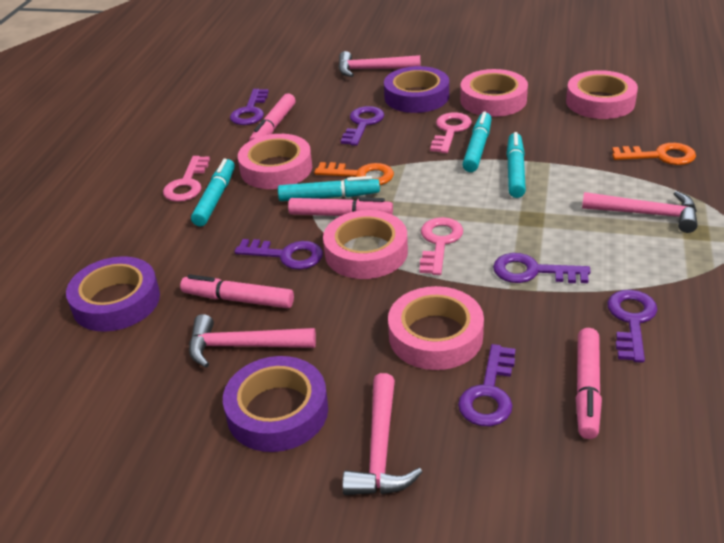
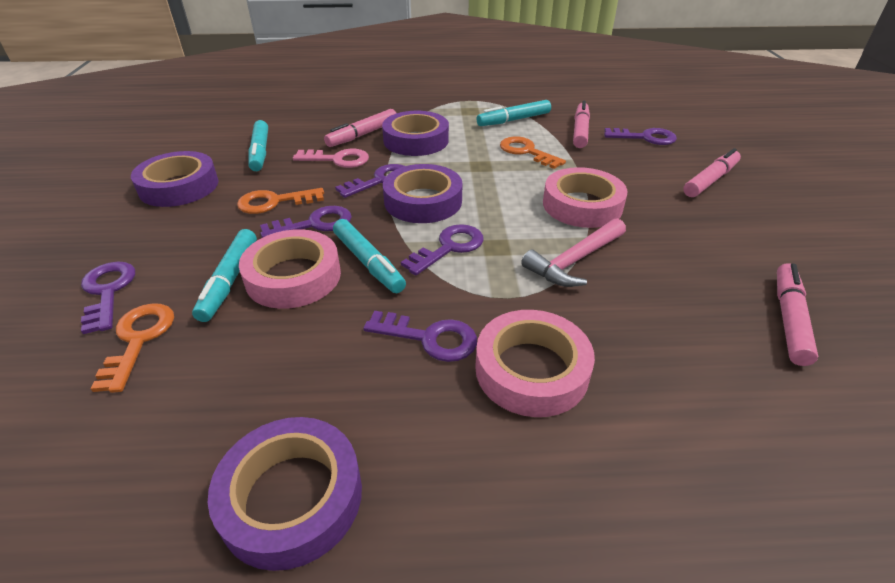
orange key: 2 -> 3
pink hammer: 4 -> 1
pink key: 3 -> 1
pink tape: 5 -> 3
purple tape: 3 -> 4

